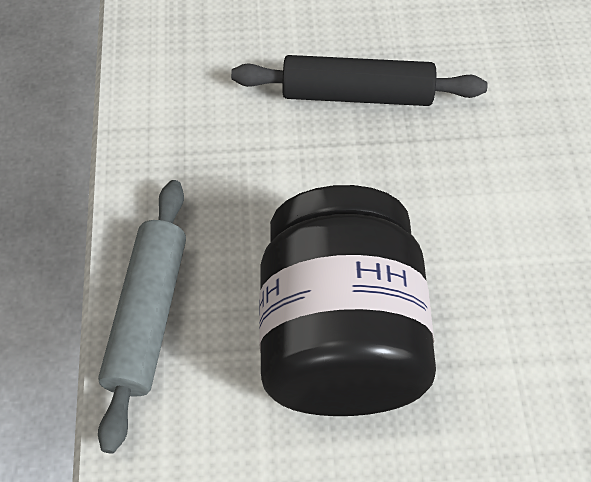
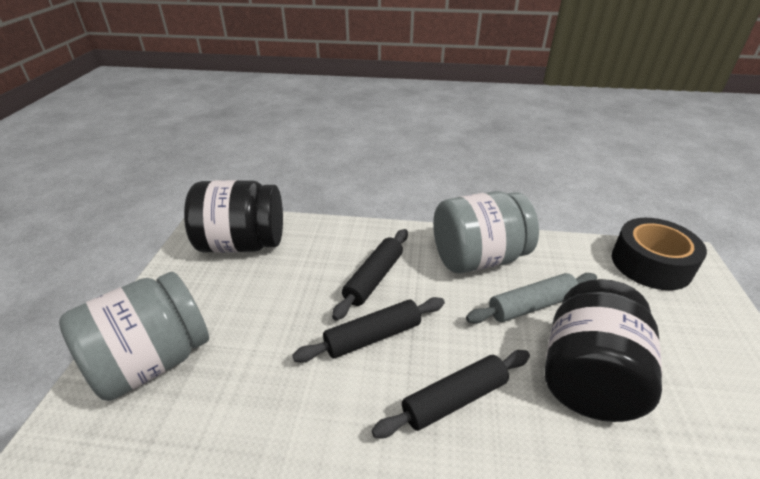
black jar: 1 -> 2
black rolling pin: 1 -> 3
black tape: 0 -> 1
grey jar: 0 -> 2

